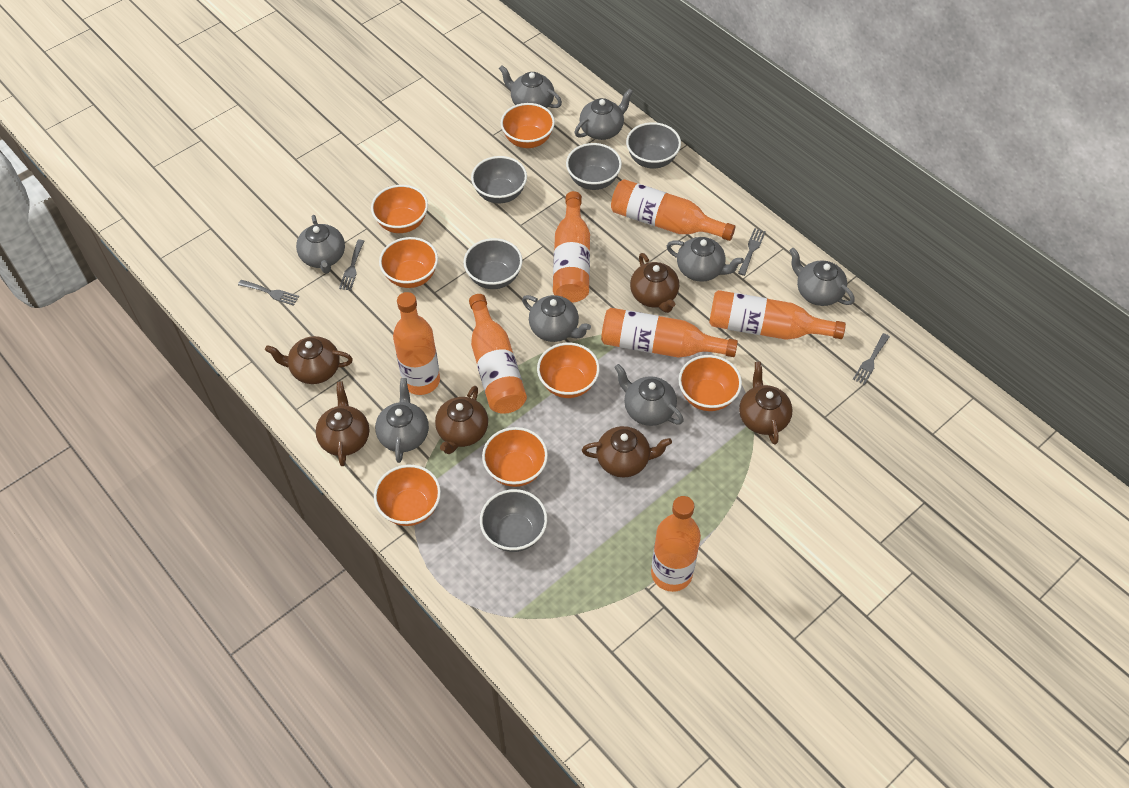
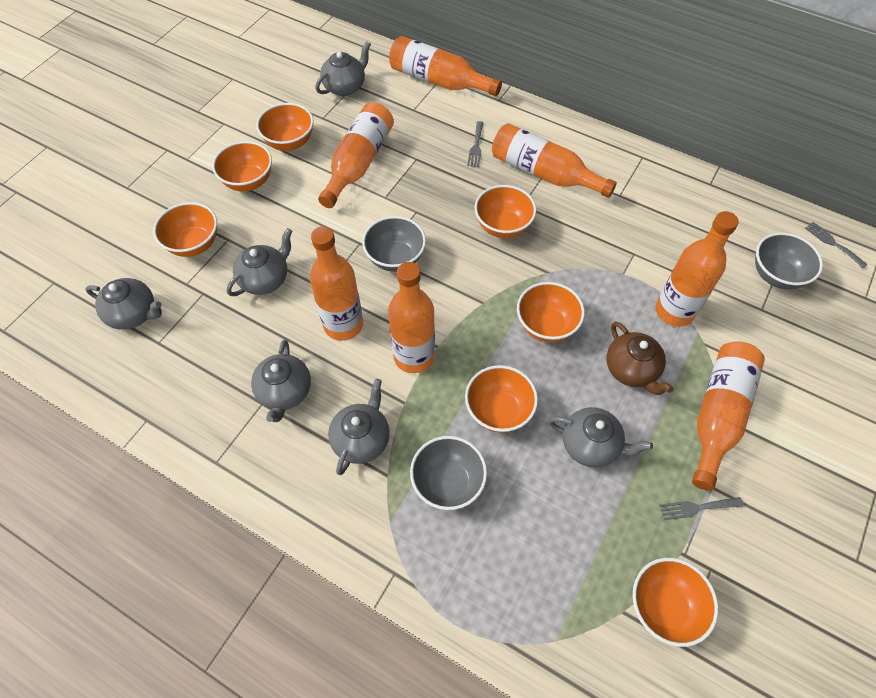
brown teapot: 6 -> 1
grey bowl: 5 -> 3
grey fork: 4 -> 3
grey teapot: 8 -> 6

